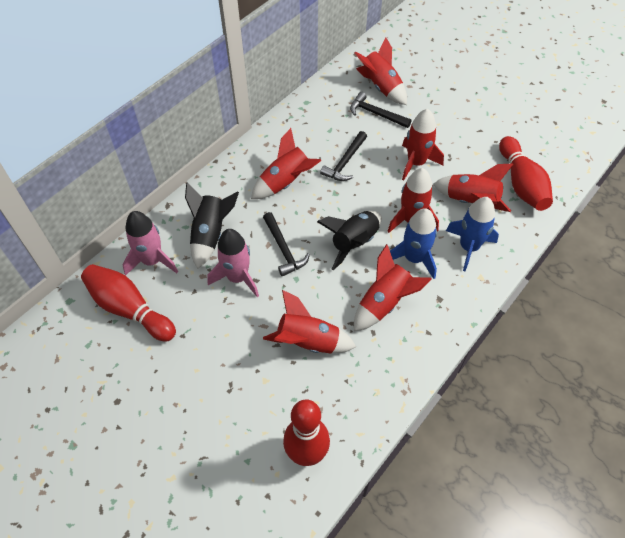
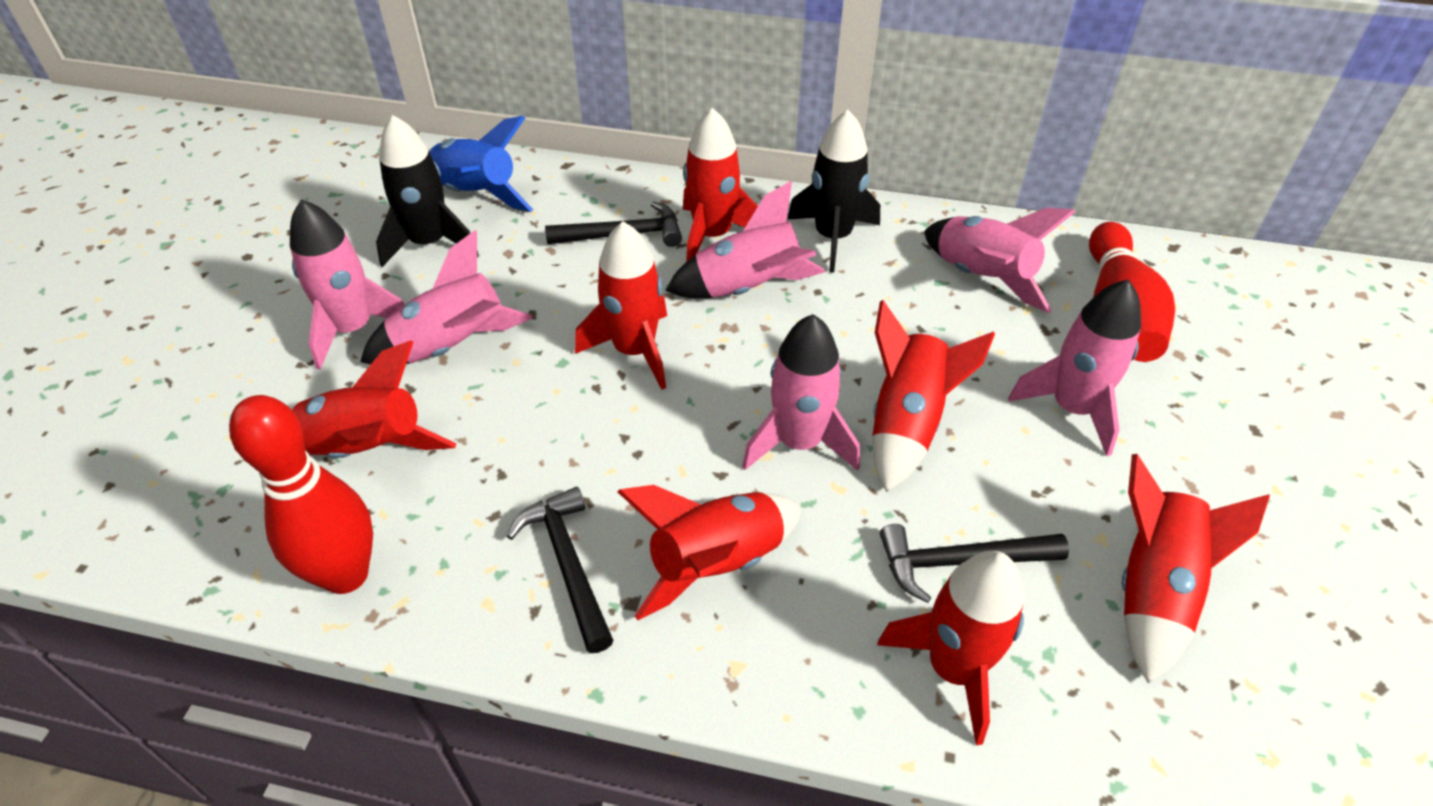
blue rocket: 2 -> 1
pink rocket: 2 -> 6
red bowling pin: 3 -> 2

